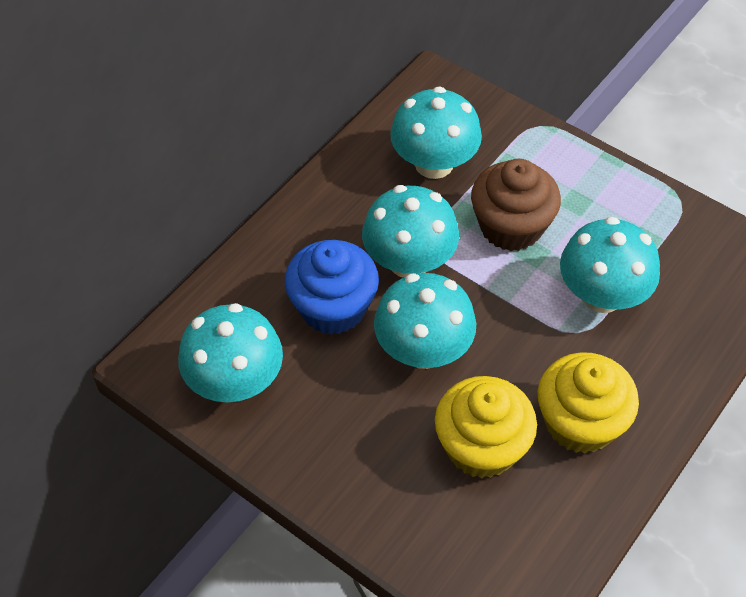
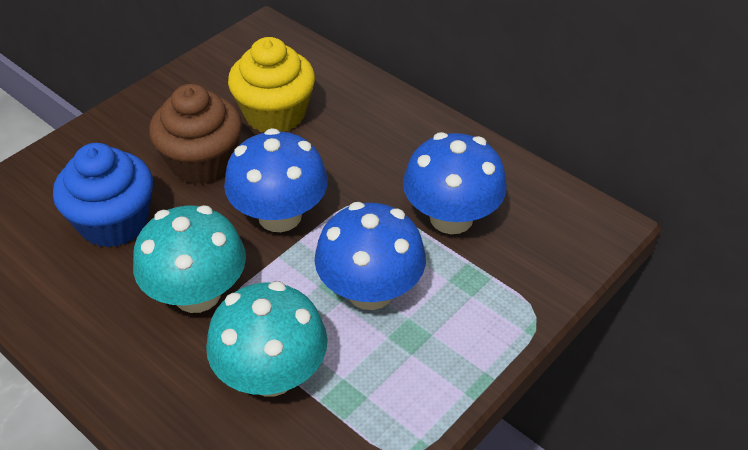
blue mushroom: 0 -> 3
turquoise mushroom: 5 -> 2
yellow cupcake: 2 -> 1

